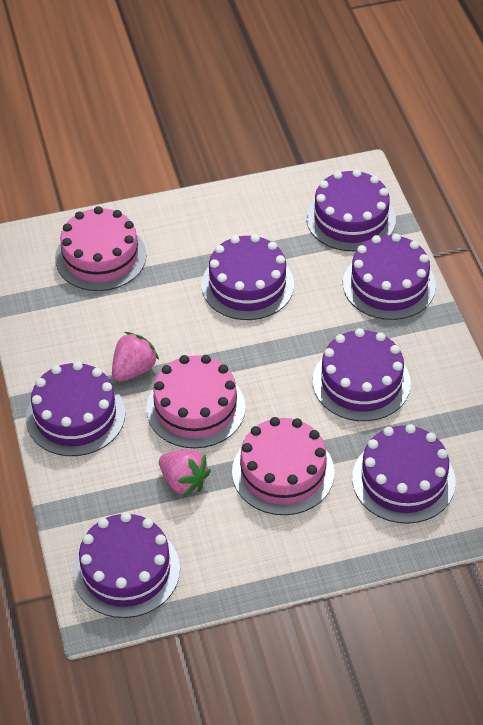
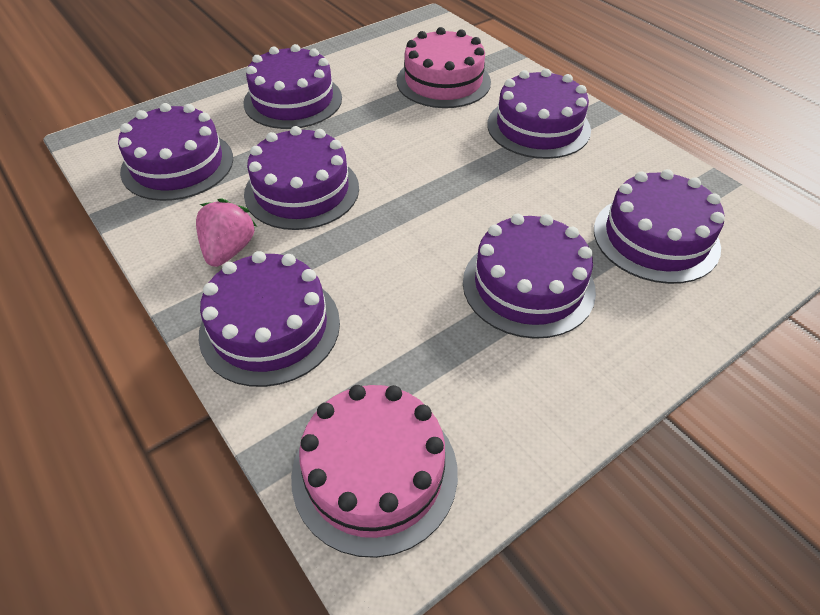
pink cake: 3 -> 2
pink strawberry: 2 -> 1

